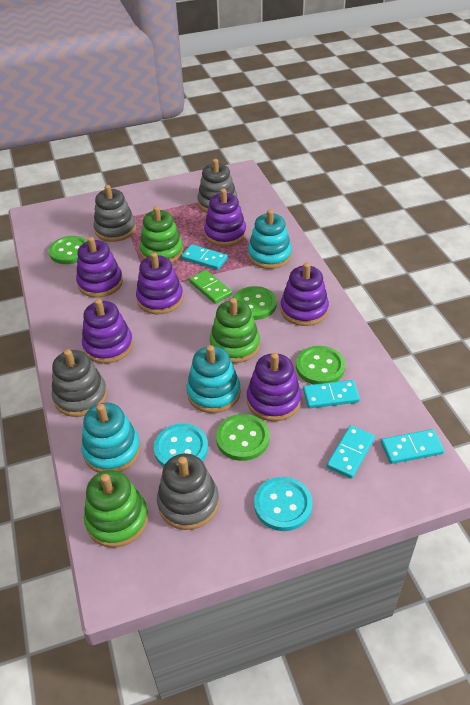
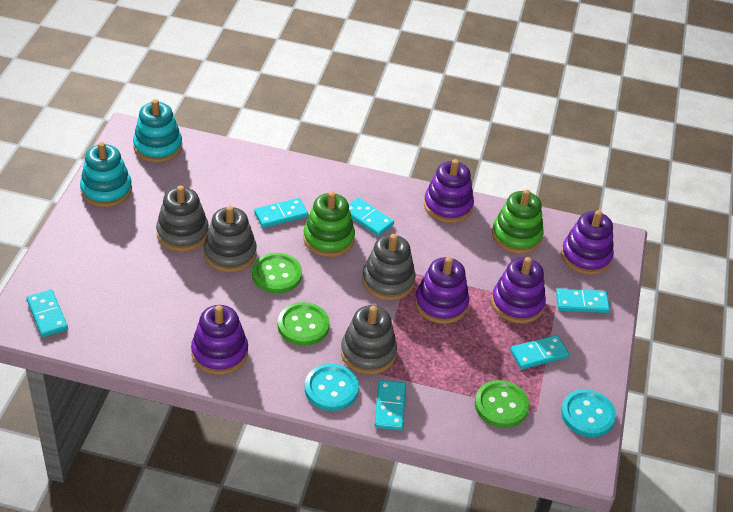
green button: 4 -> 3
green domino: 1 -> 0
green stacking toy: 3 -> 2
purple stacking toy: 6 -> 5
turquoise domino: 4 -> 6
turquoise stacking toy: 3 -> 2

